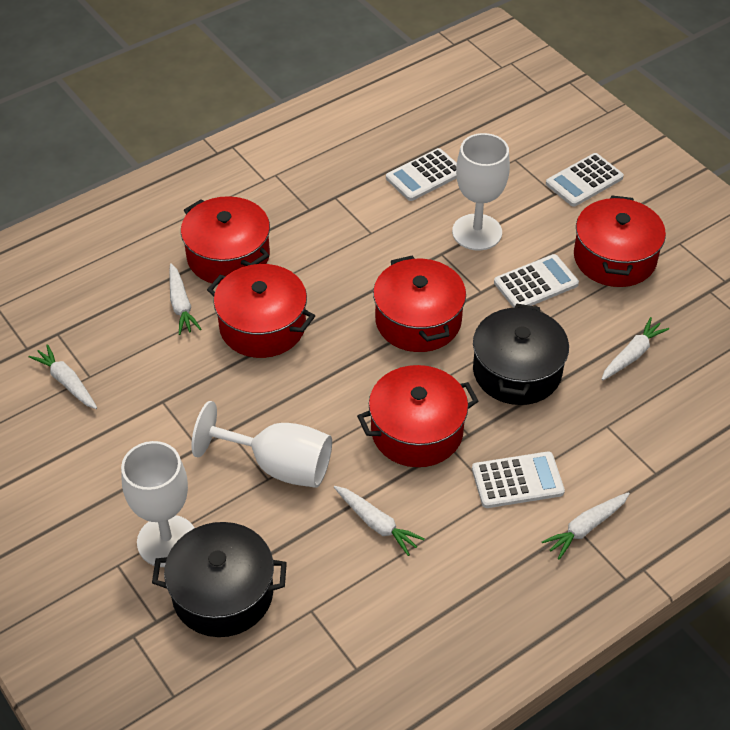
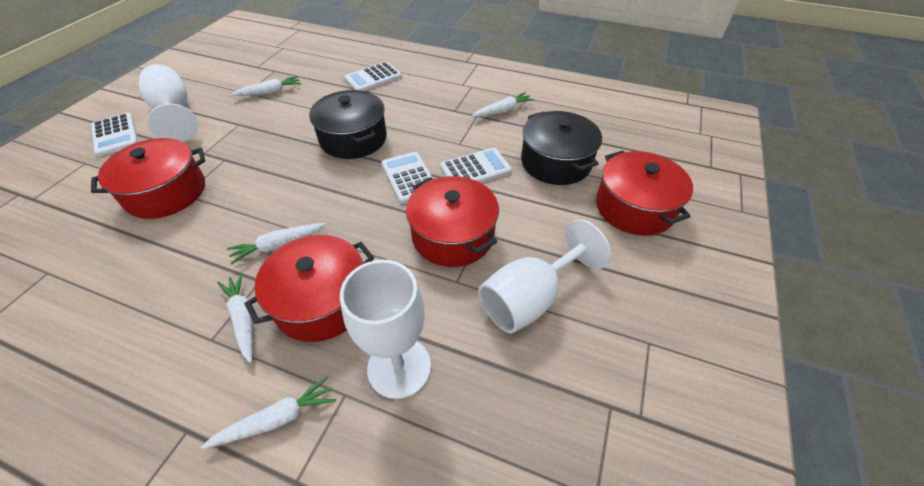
red pot: 5 -> 4

